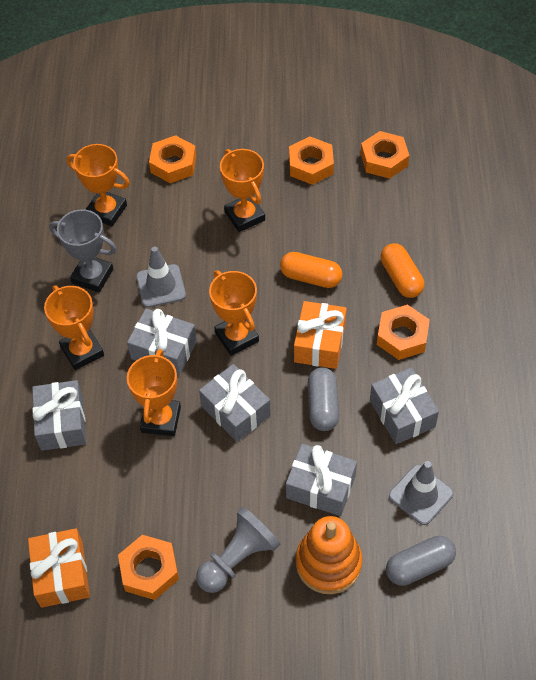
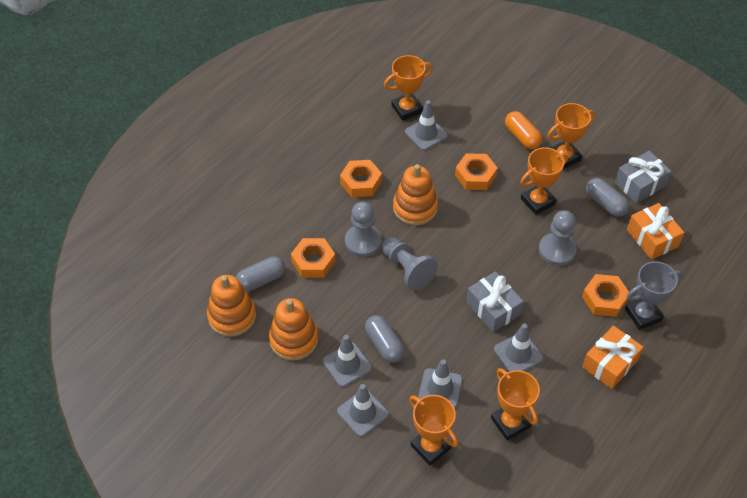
grey capsule: 2 -> 3
grey gift: 5 -> 2
grey pawn: 1 -> 3
grey traffic cone: 2 -> 5
orange capsule: 2 -> 1
orange nut: 5 -> 4
orange stacking toy: 1 -> 3

